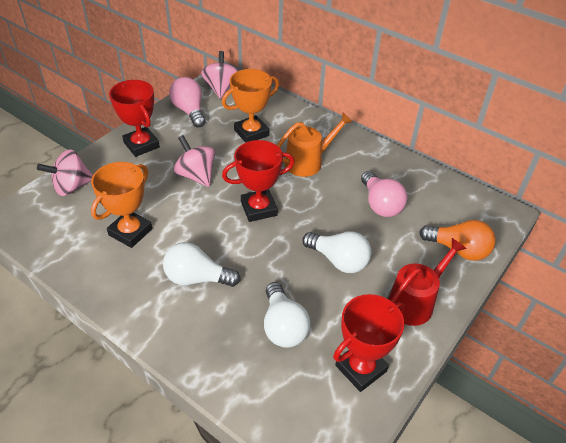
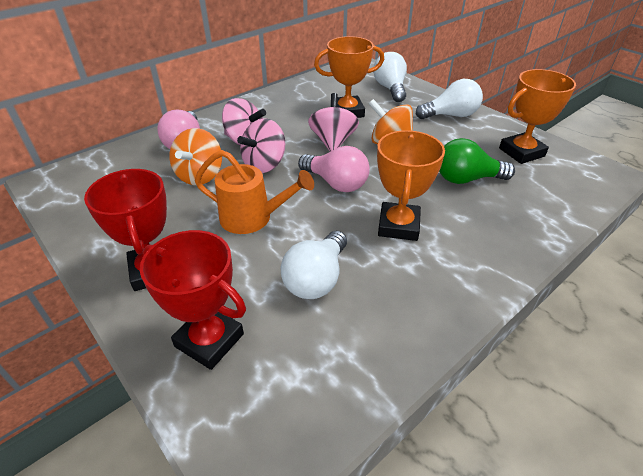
green light bulb: 0 -> 1
orange light bulb: 1 -> 0
orange spinning top: 0 -> 2
orange trophy: 2 -> 3
red trophy: 3 -> 2
red watering can: 1 -> 0

